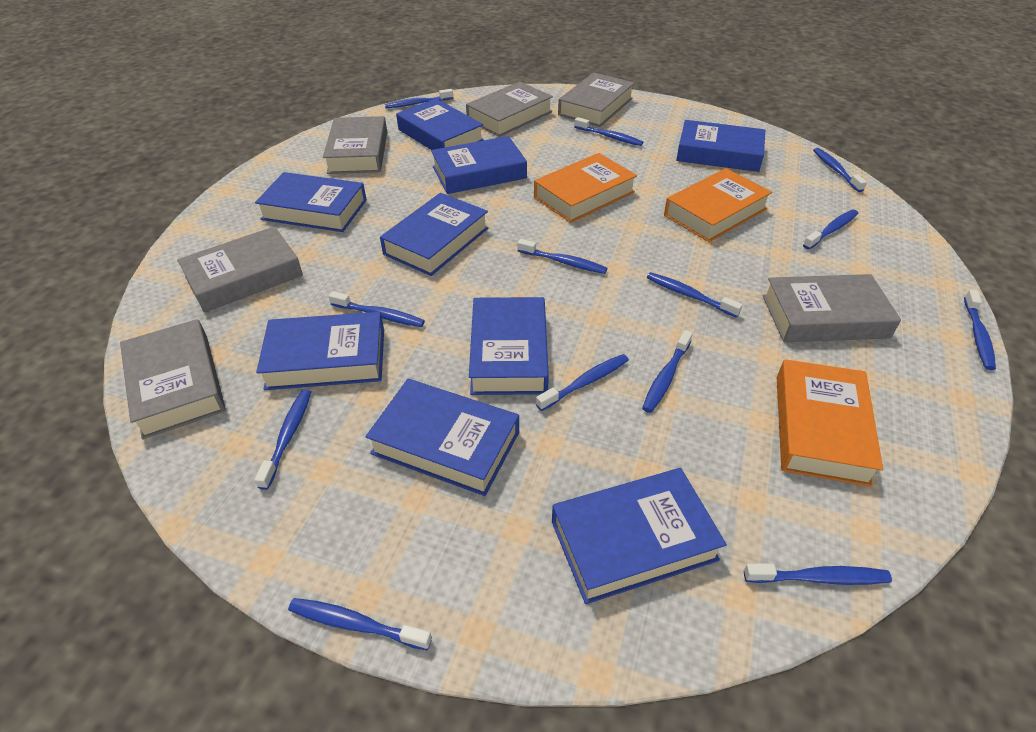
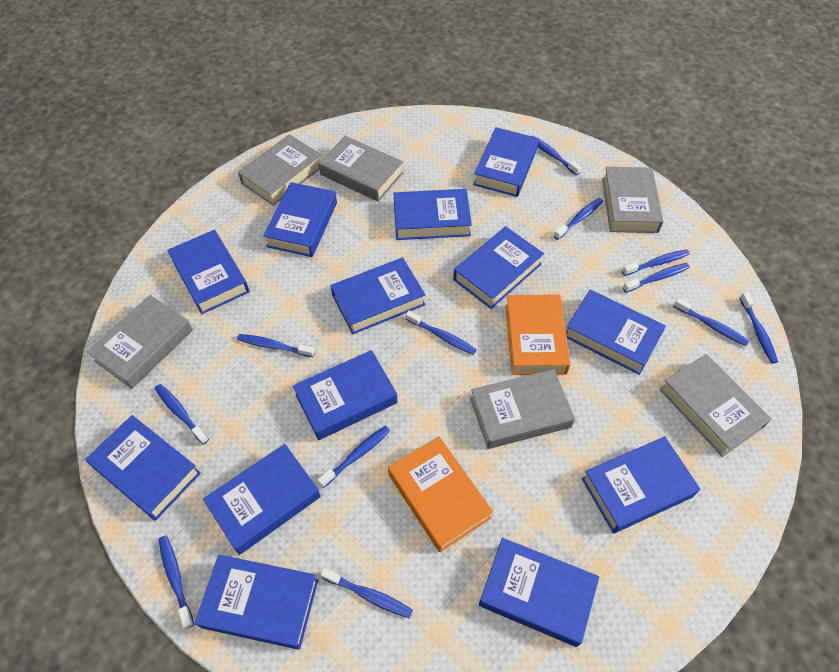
blue book: 9 -> 13
blue toothbrush: 13 -> 12
orange book: 3 -> 2

